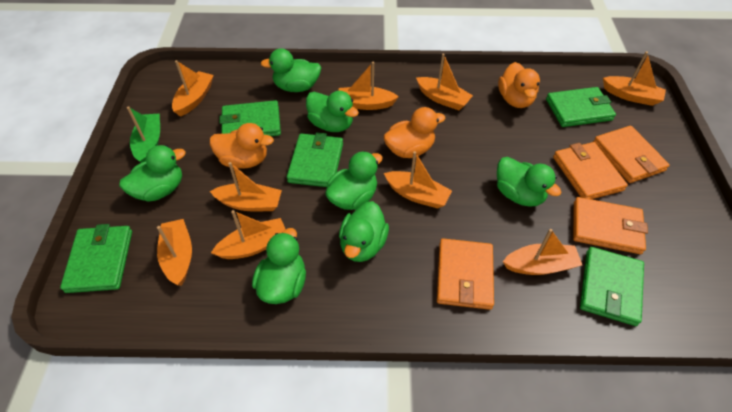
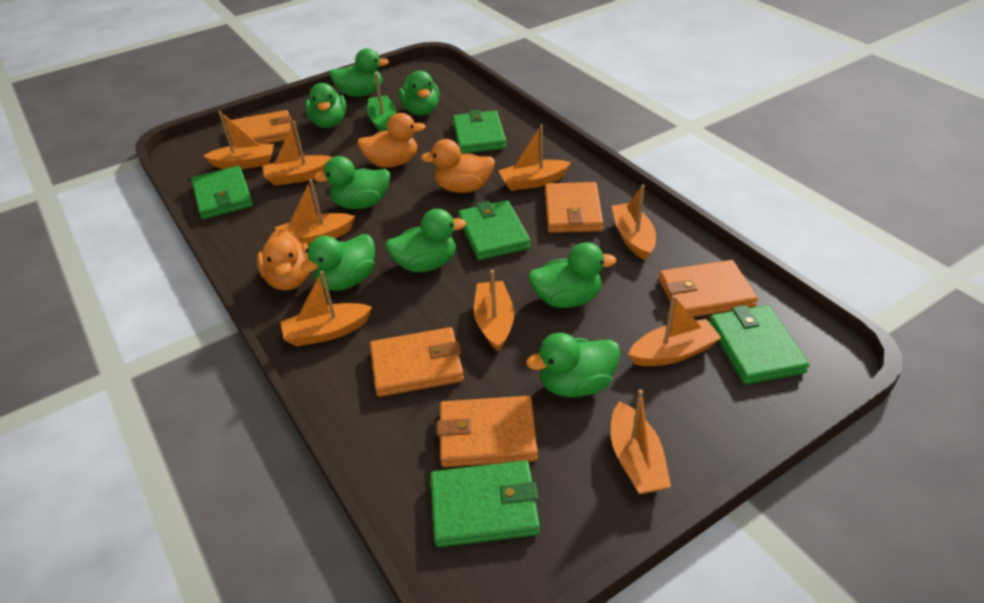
green duck: 7 -> 8
orange wallet: 4 -> 5

